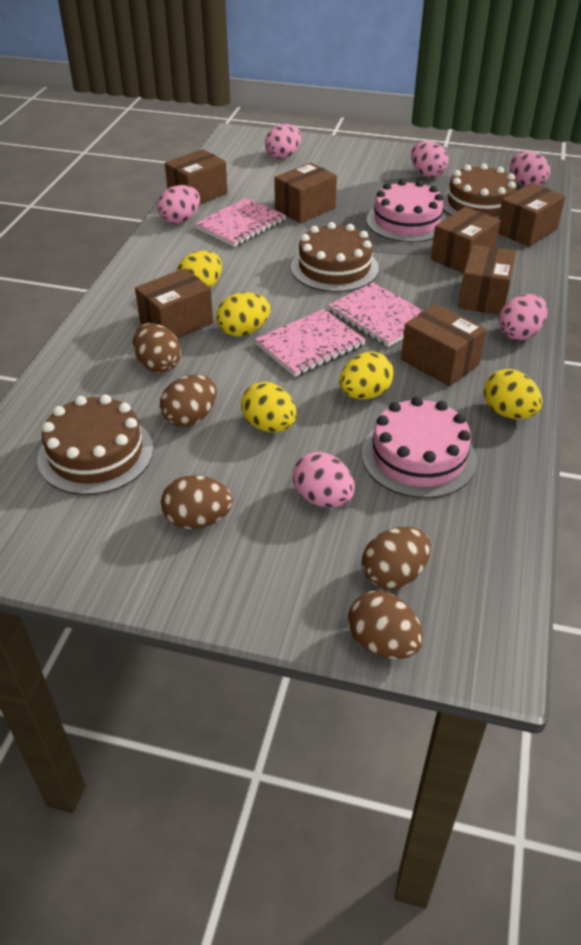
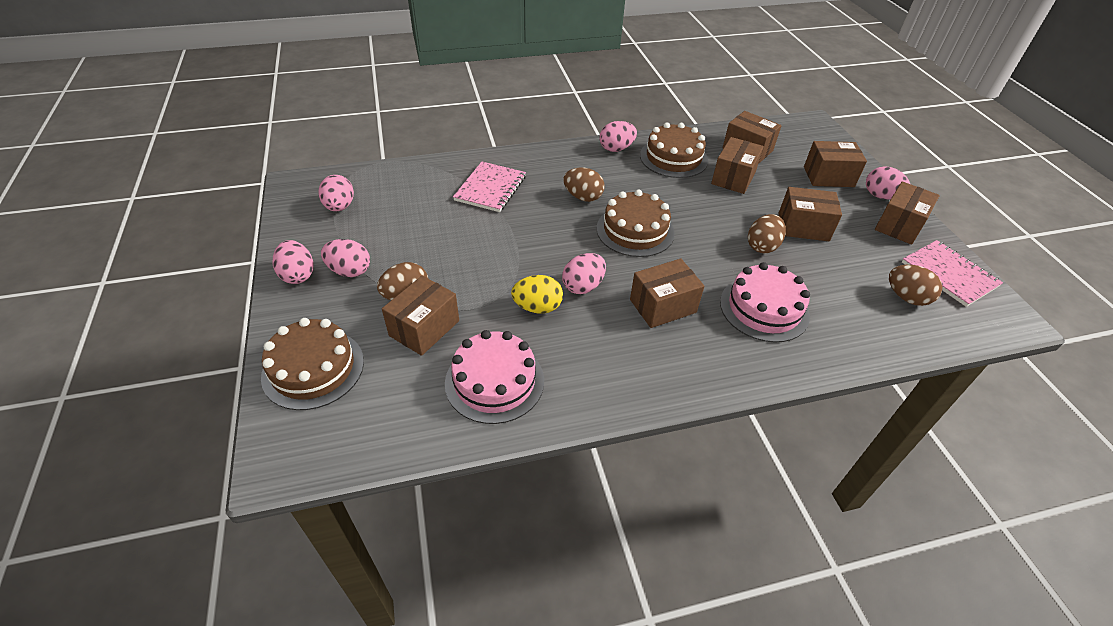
brown egg: 5 -> 4
pink notebook: 3 -> 2
yellow egg: 5 -> 1

